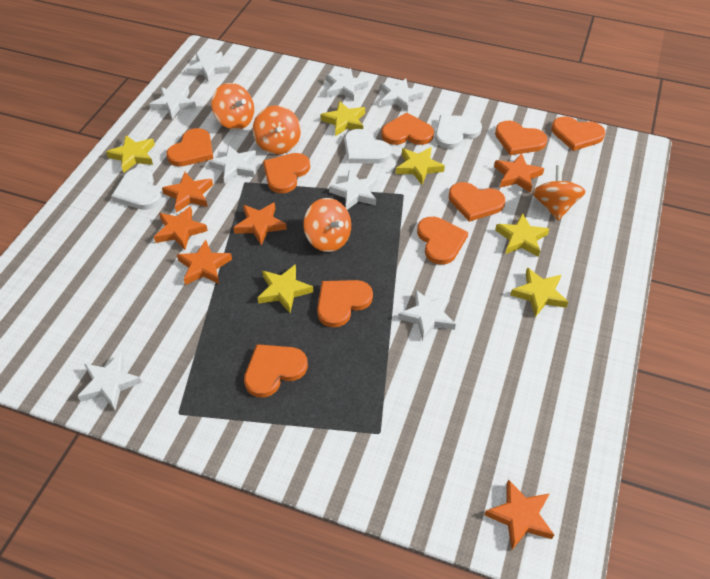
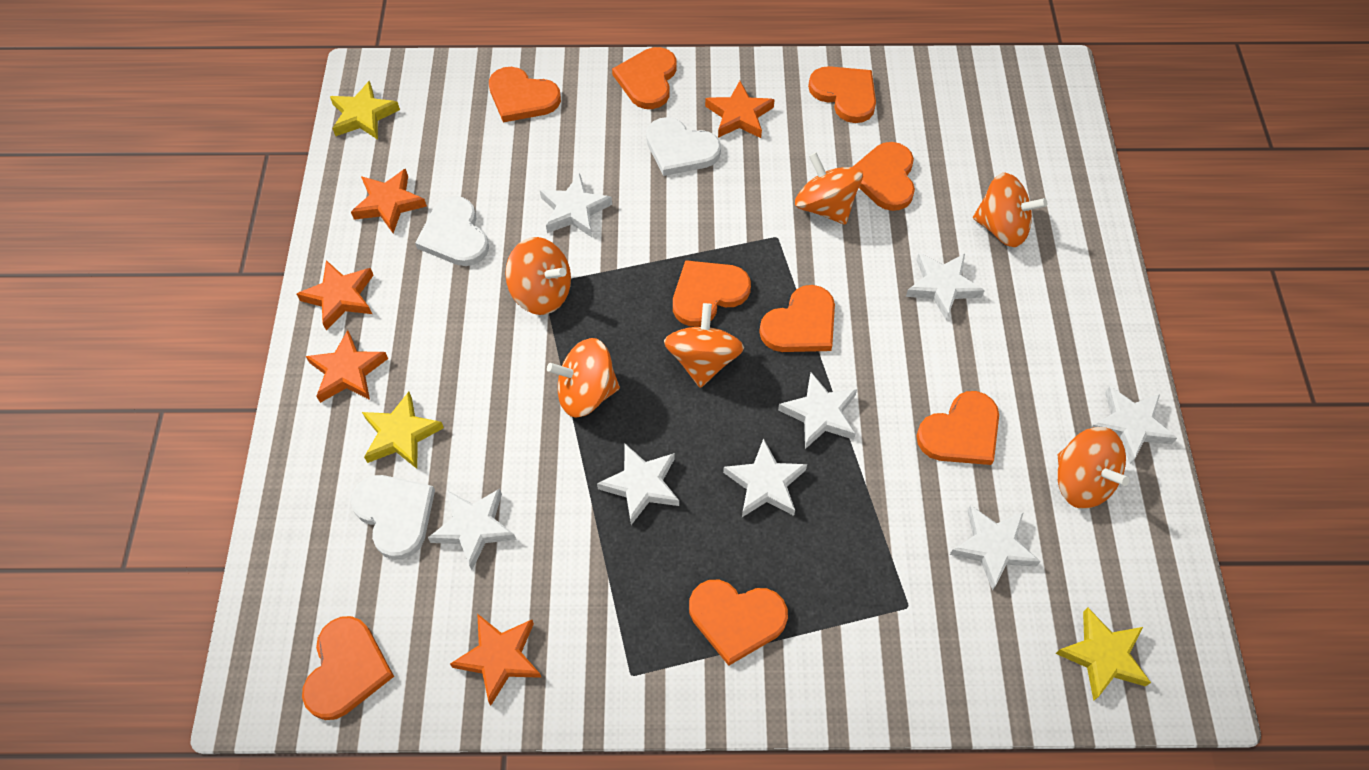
orange spinning top: 4 -> 6
orange star: 6 -> 5
yellow star: 6 -> 3

